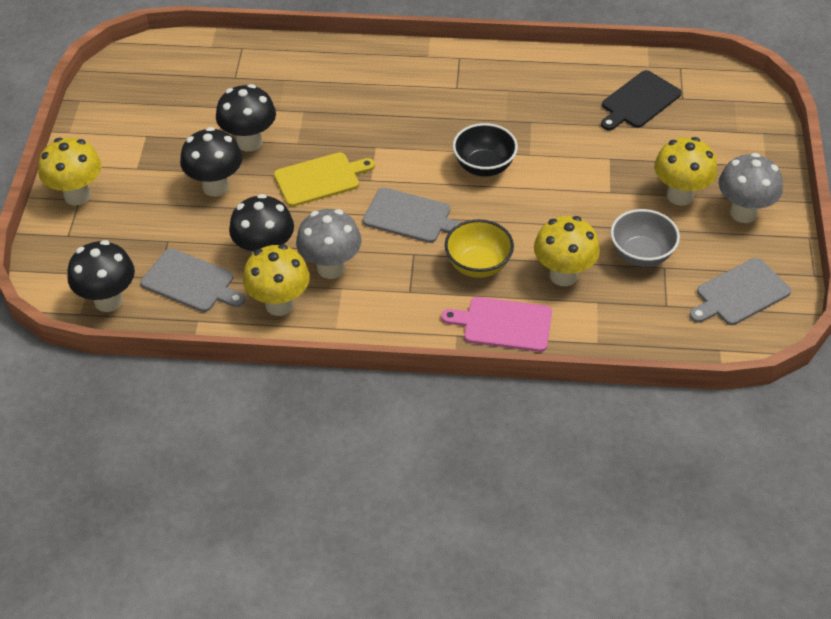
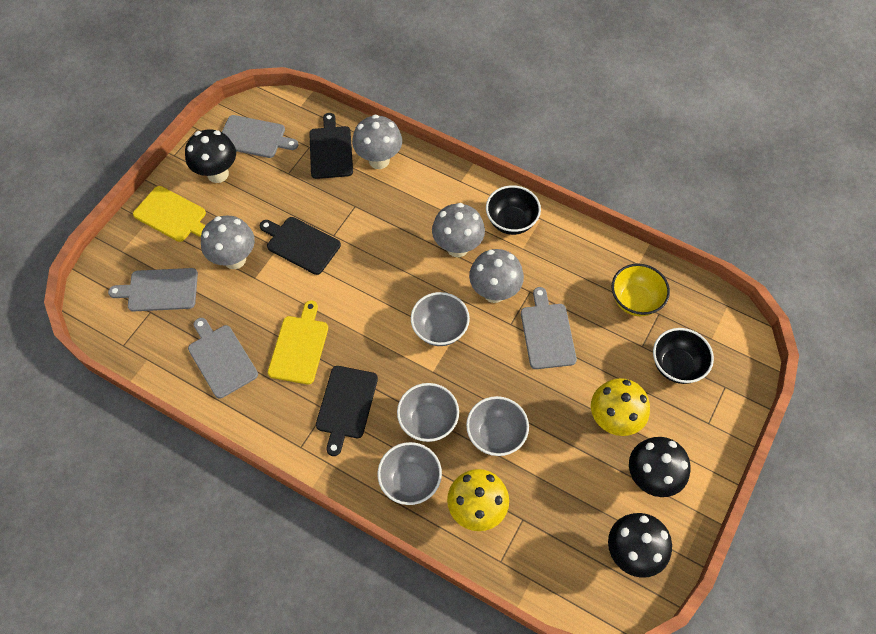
black bowl: 1 -> 2
black cutting board: 1 -> 3
black mushroom: 4 -> 3
grey bowl: 1 -> 4
grey cutting board: 3 -> 4
grey mushroom: 2 -> 4
pink cutting board: 1 -> 0
yellow cutting board: 1 -> 2
yellow mushroom: 4 -> 2

